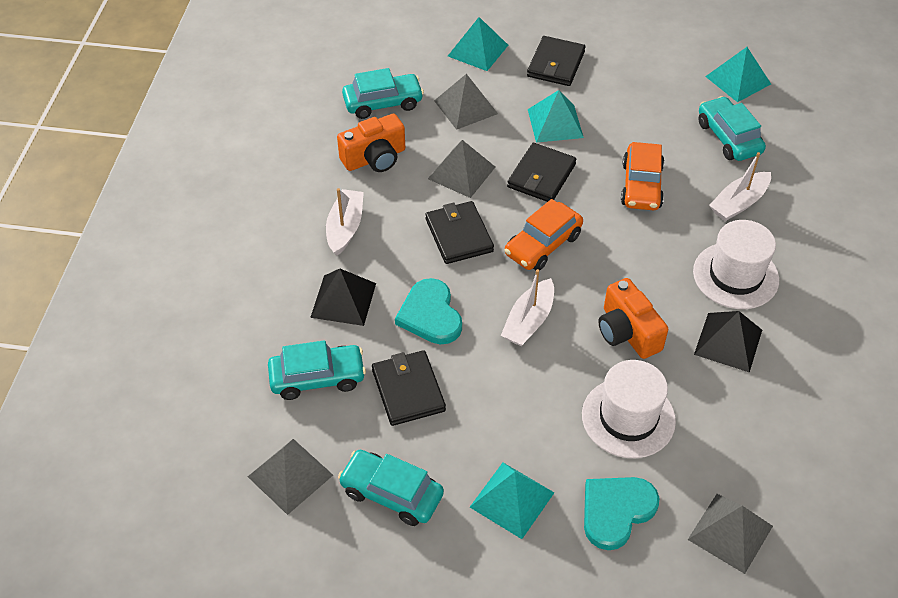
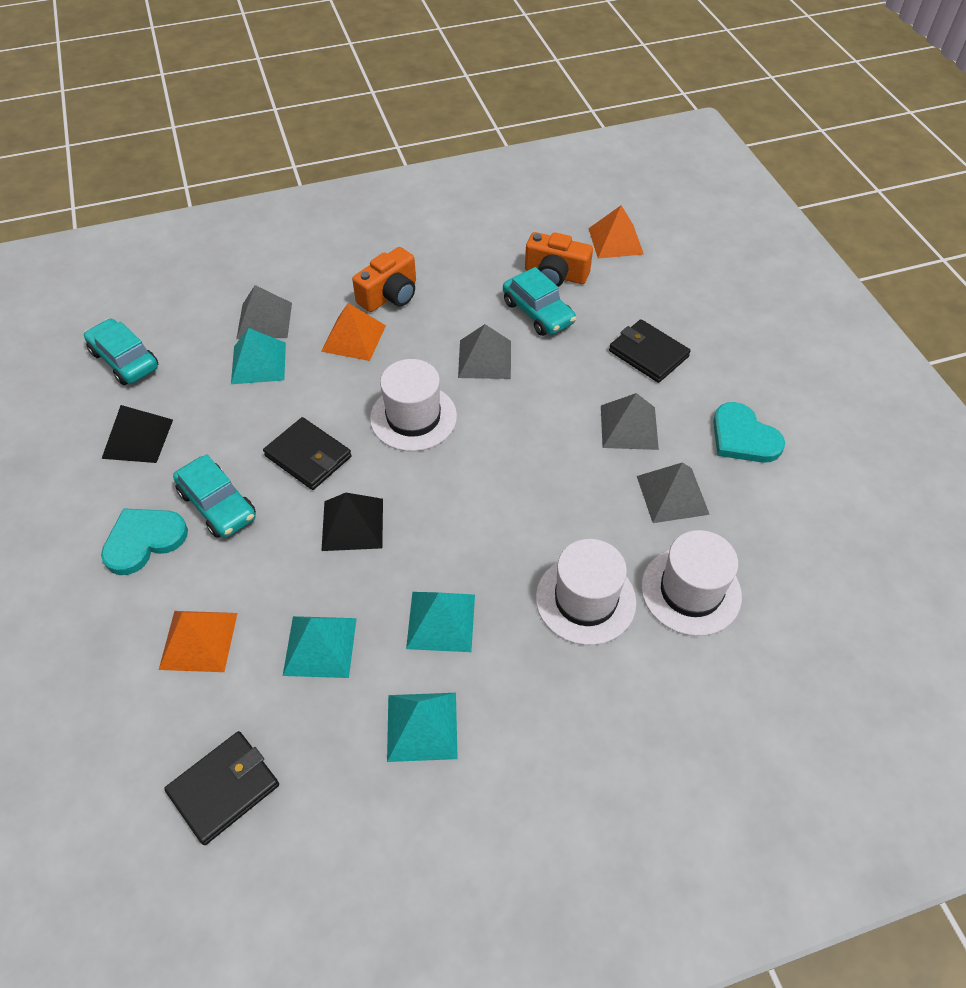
black wallet: 4 -> 3
orange car: 2 -> 0
orange pyramid: 0 -> 3
turquoise car: 4 -> 3
white boat: 3 -> 0
white hat: 2 -> 3

